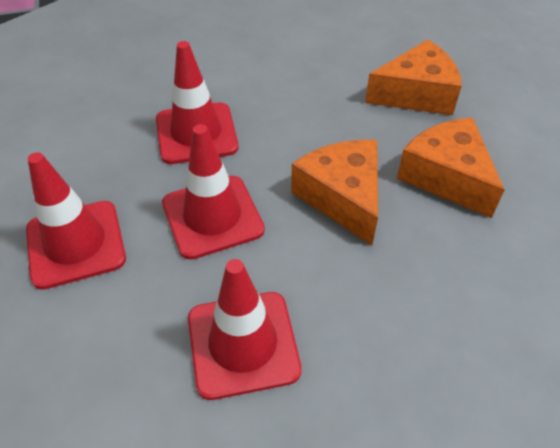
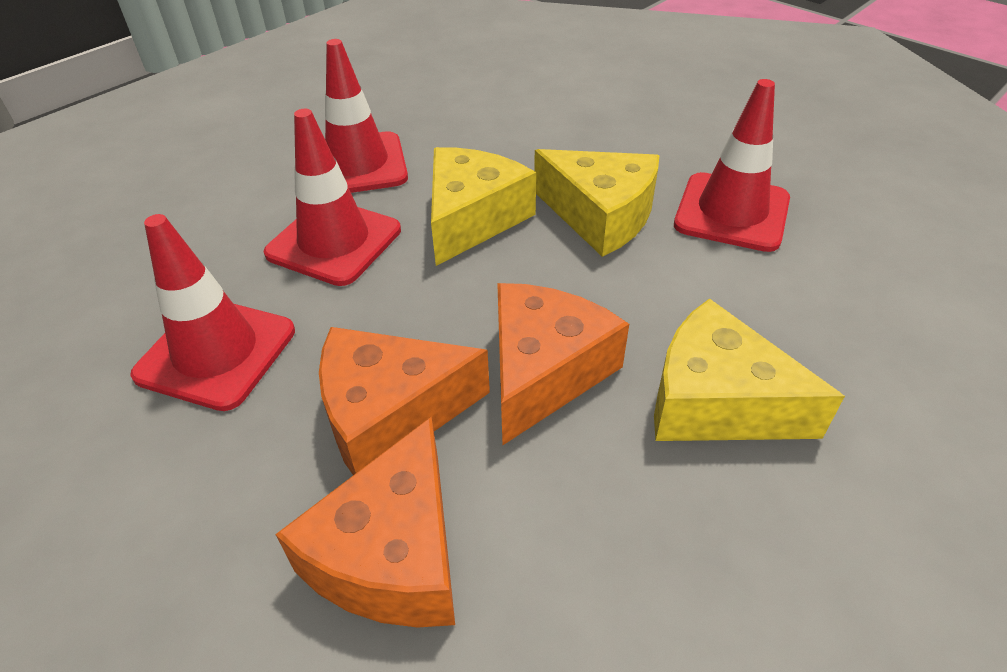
yellow cheese: 0 -> 3

